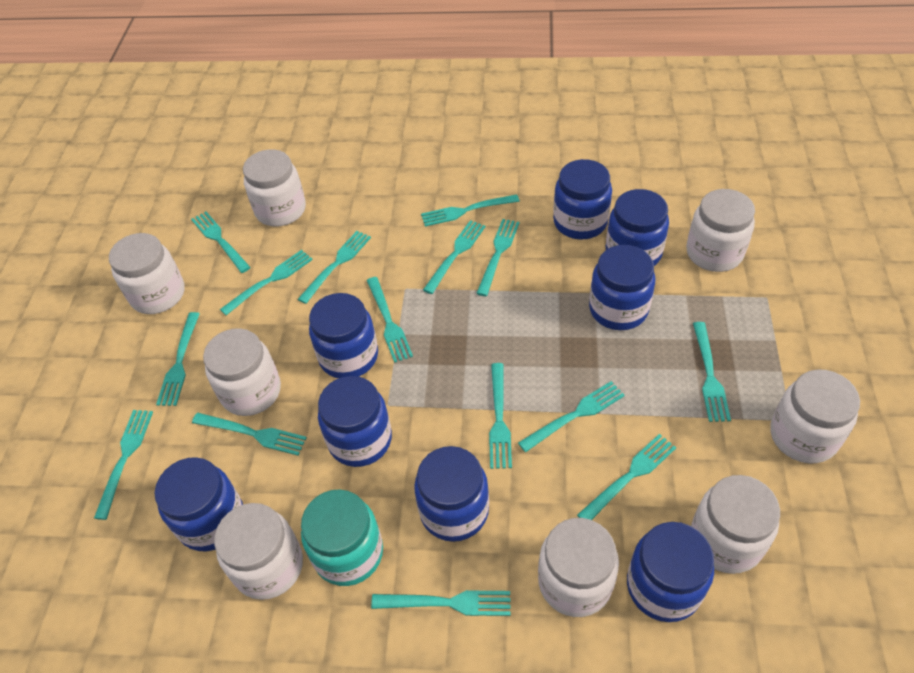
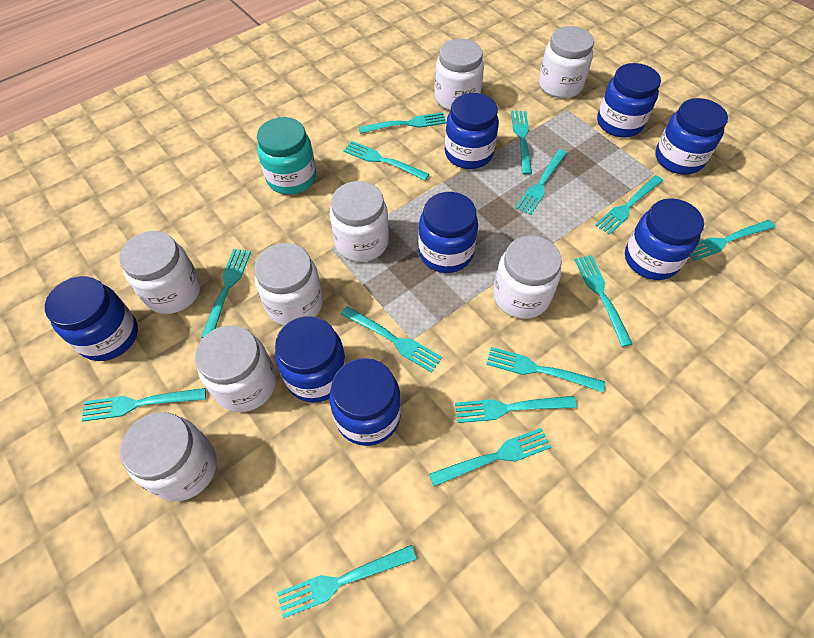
turquoise fork: 15 -> 14

